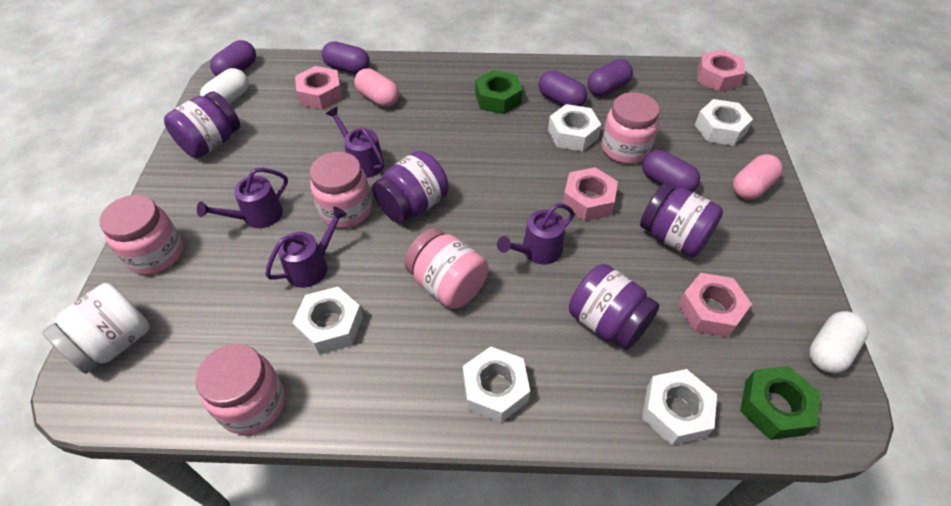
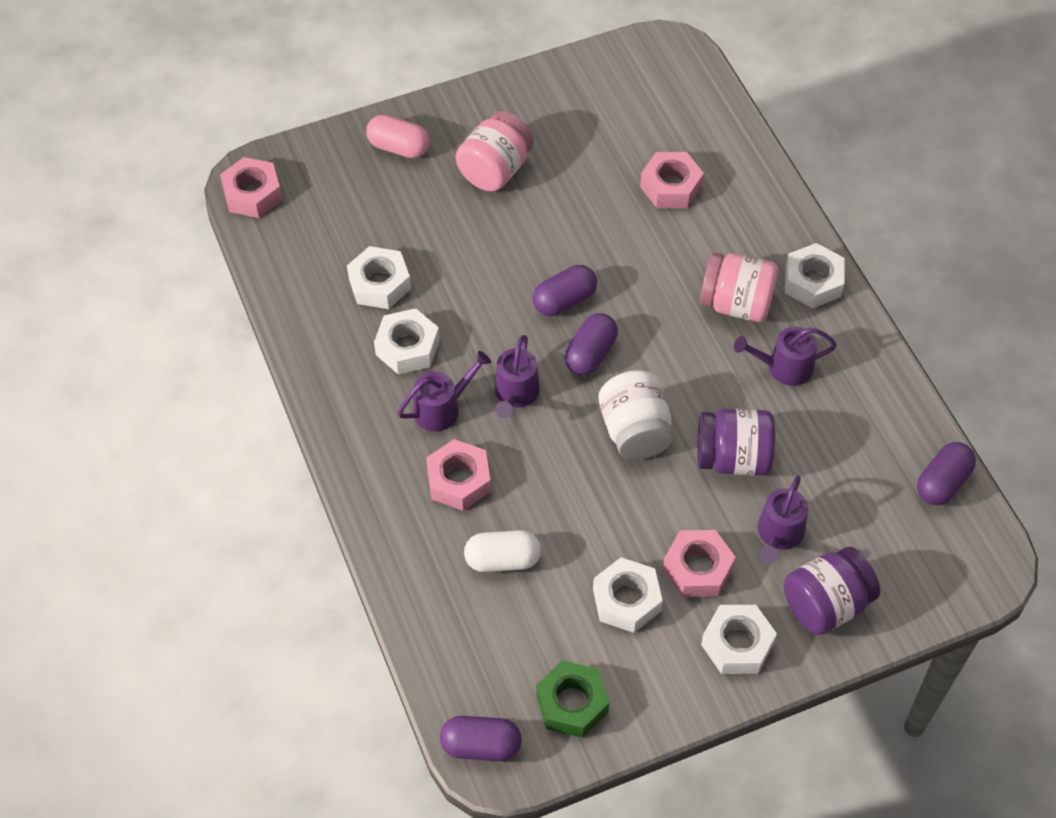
green nut: 2 -> 1
pink capsule: 2 -> 1
pink jar: 5 -> 2
purple capsule: 5 -> 4
purple jar: 4 -> 2
white capsule: 2 -> 1

